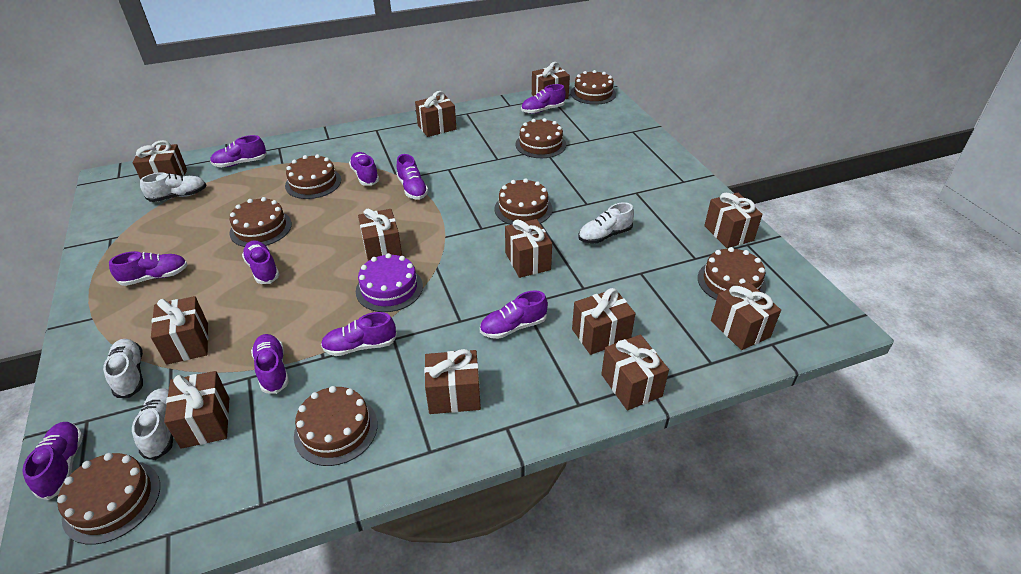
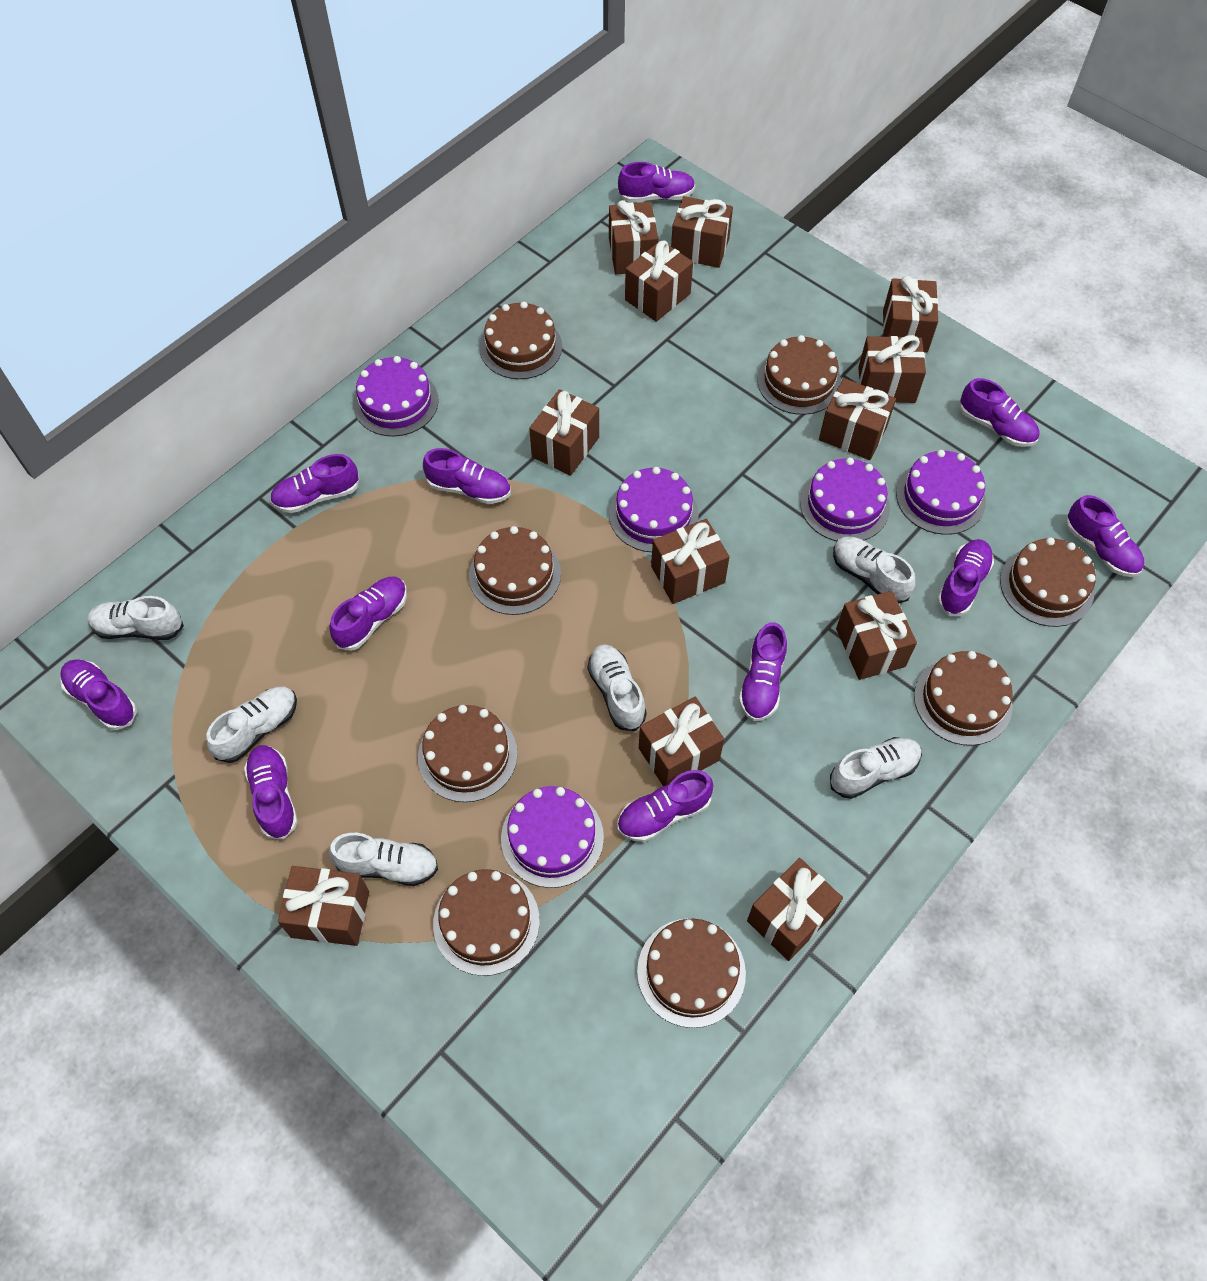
purple cake: 1 -> 5
purple shoe: 10 -> 11
white shoe: 4 -> 6

